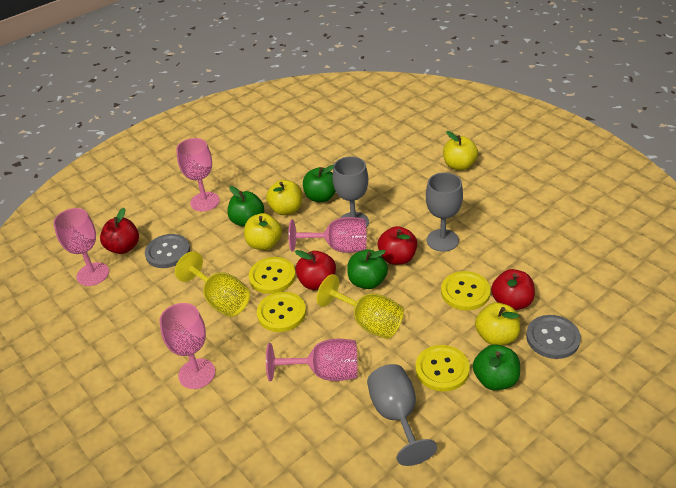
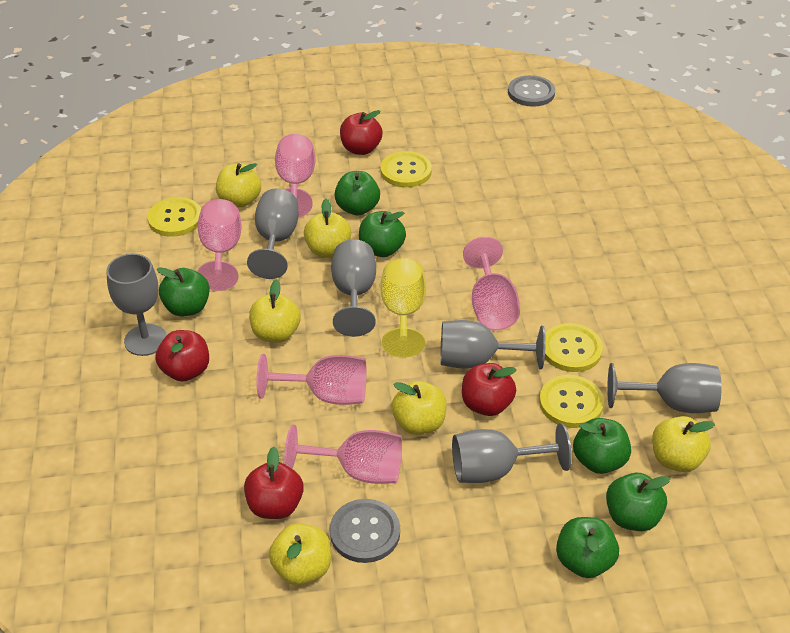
green apple: 4 -> 6
grey goblet: 3 -> 6
yellow apple: 4 -> 6
yellow goblet: 2 -> 1

